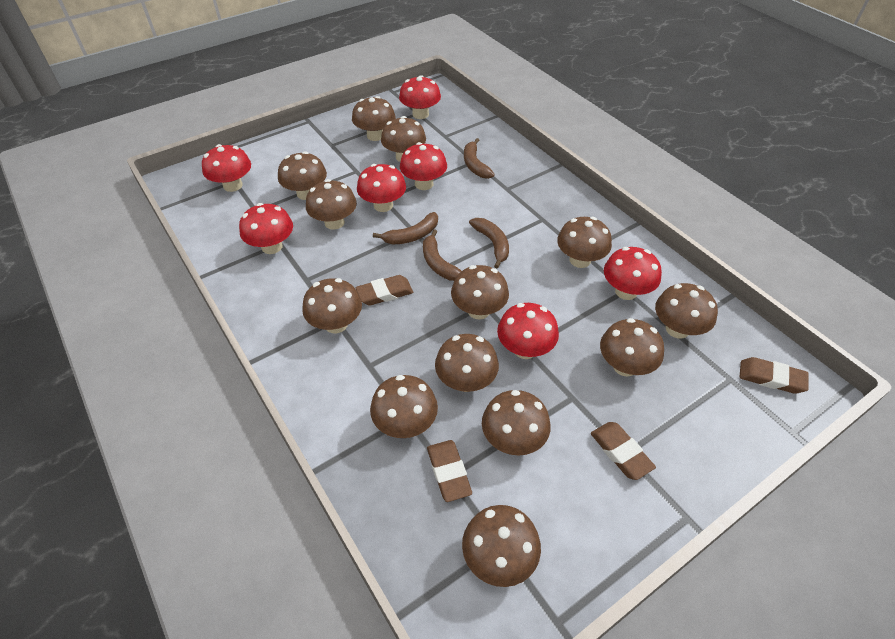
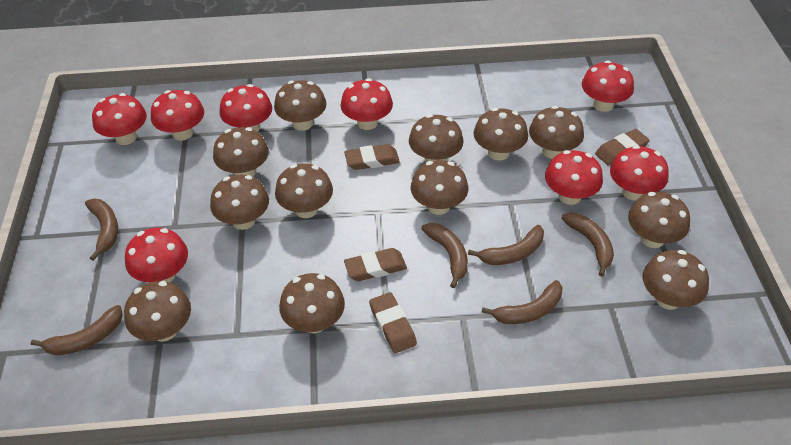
brown banana: 4 -> 6
brown mushroom: 13 -> 12
red mushroom: 7 -> 8

